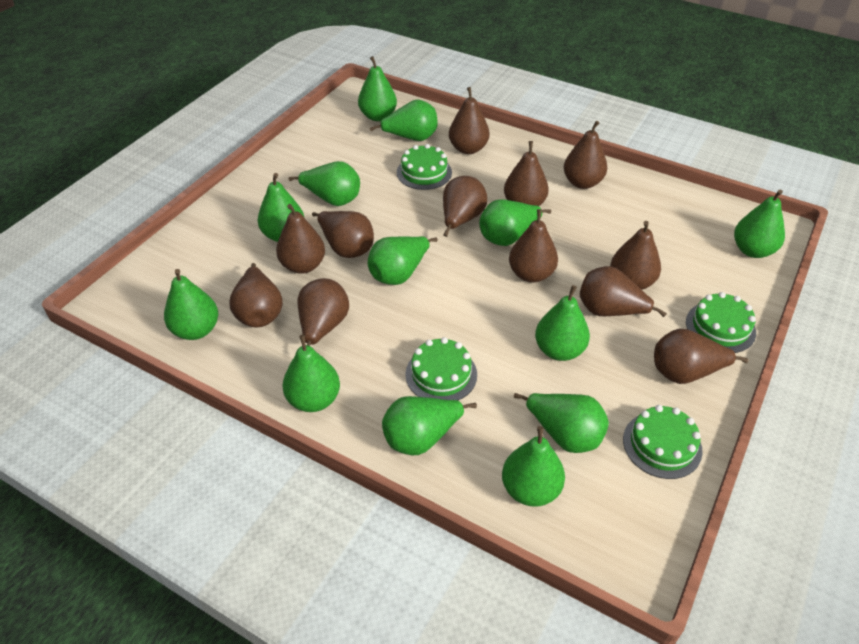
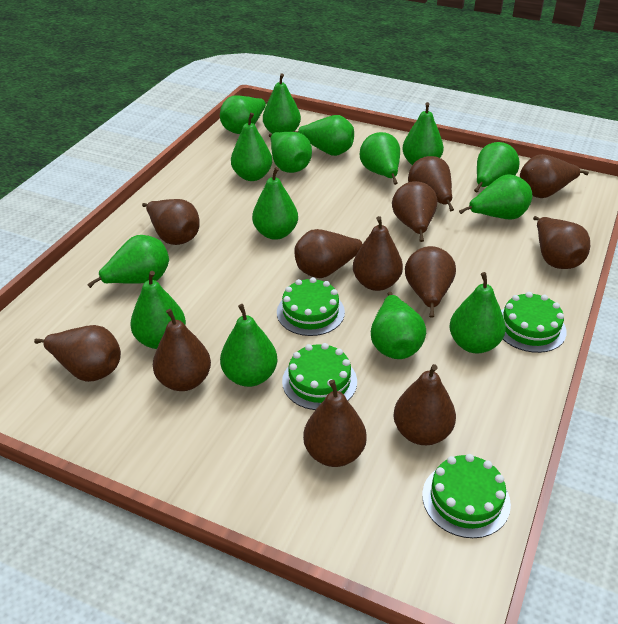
green pear: 13 -> 15

